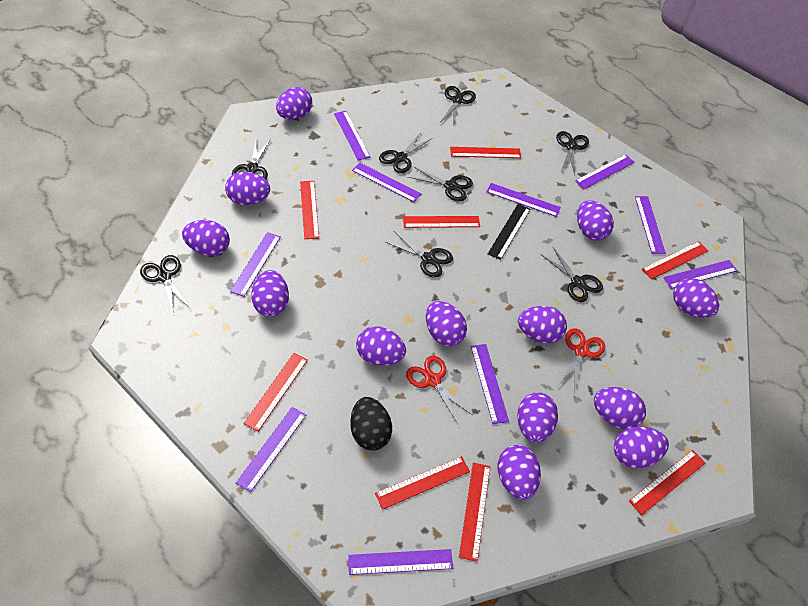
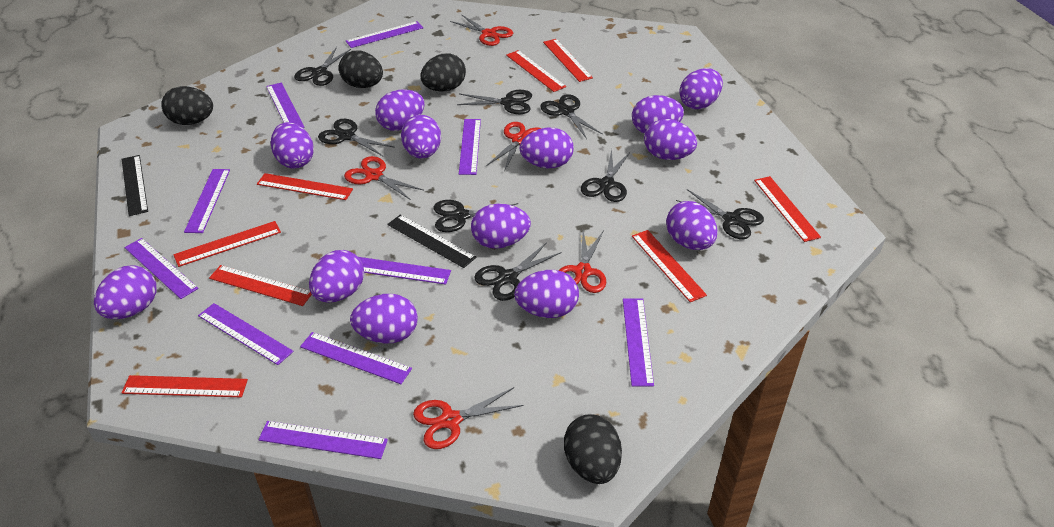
black egg: 1 -> 4
black ruler: 1 -> 2
red scissors: 2 -> 5

